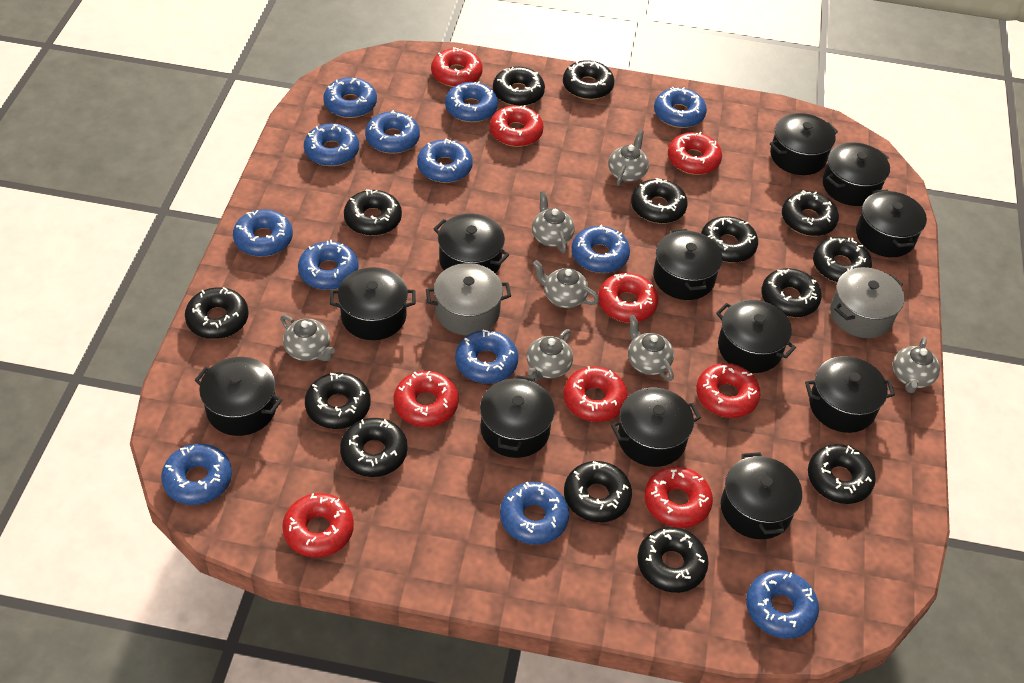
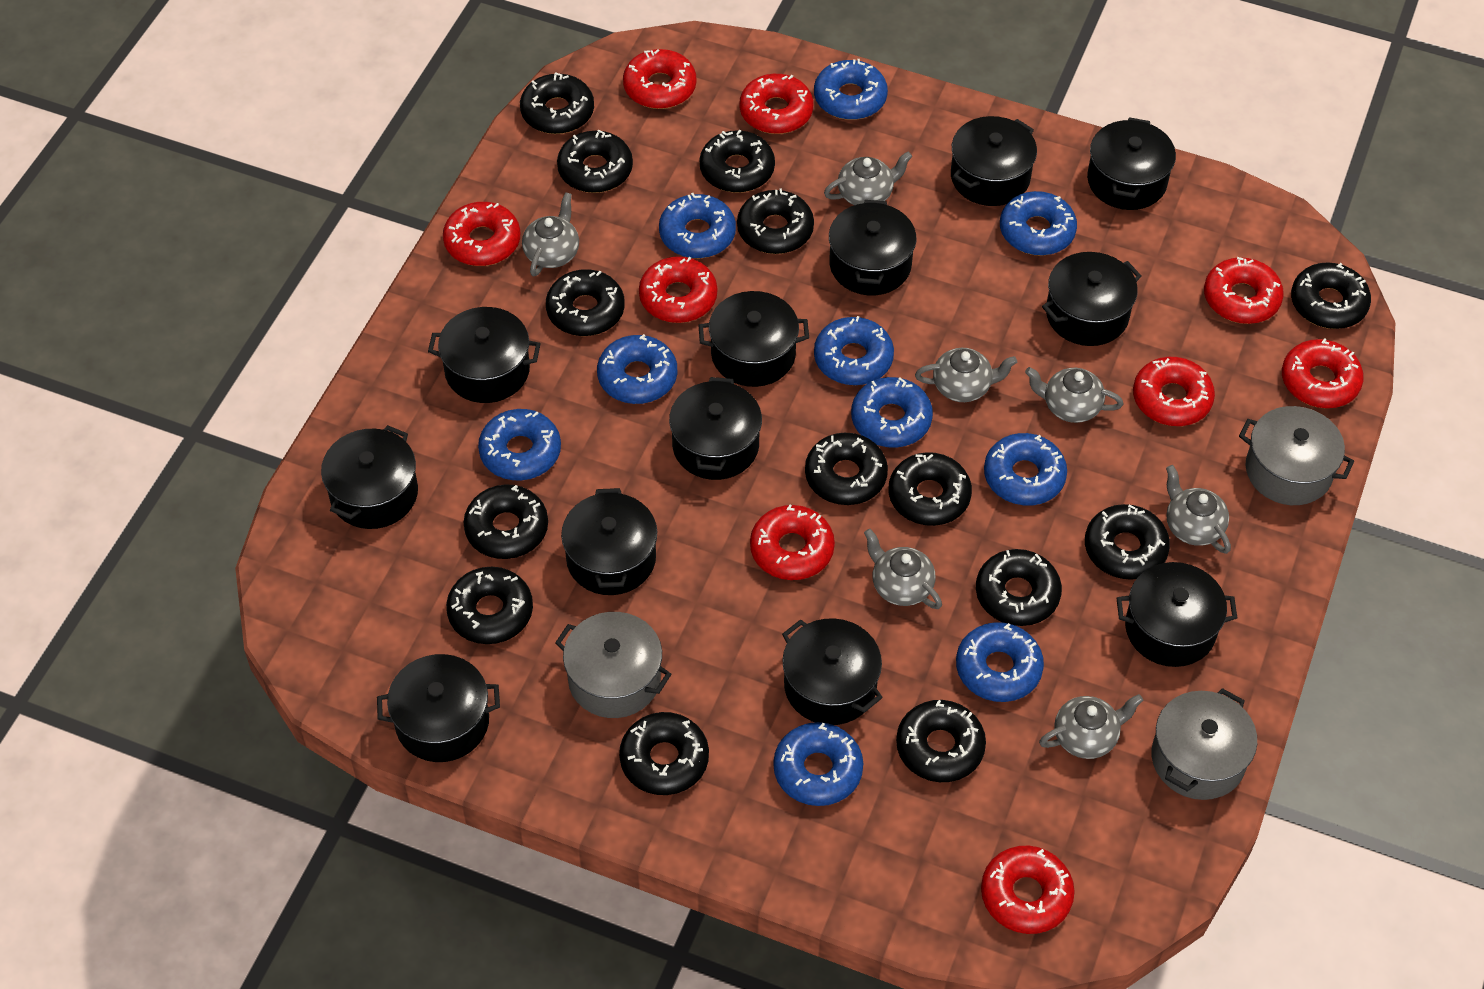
blue donut: 13 -> 10
grey pot: 2 -> 3

